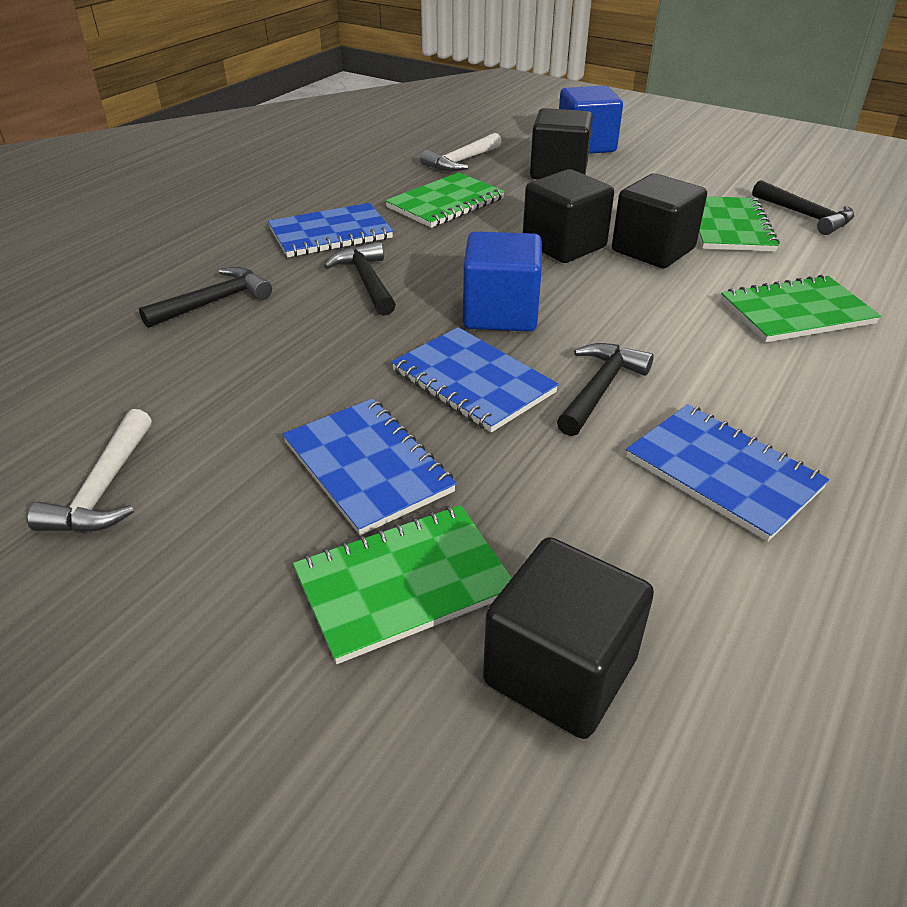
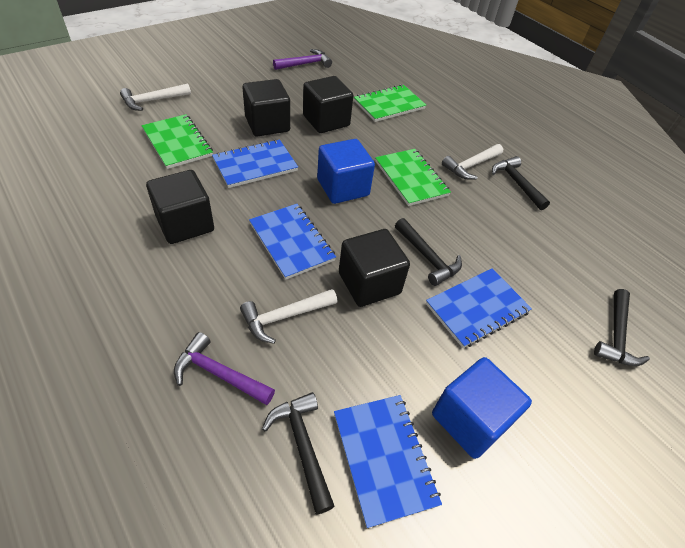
green notebook: 4 -> 3
purple hammer: 0 -> 2
white hammer: 2 -> 3

